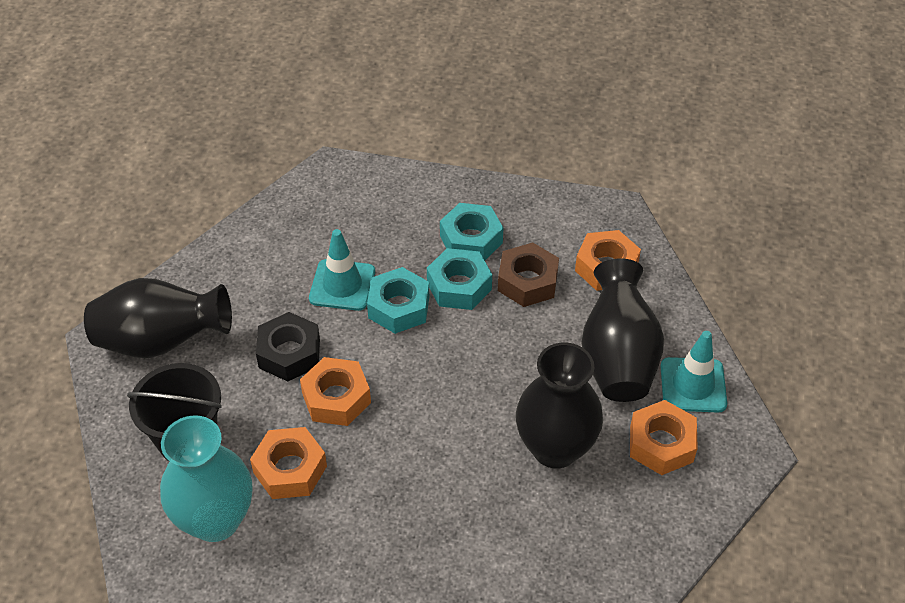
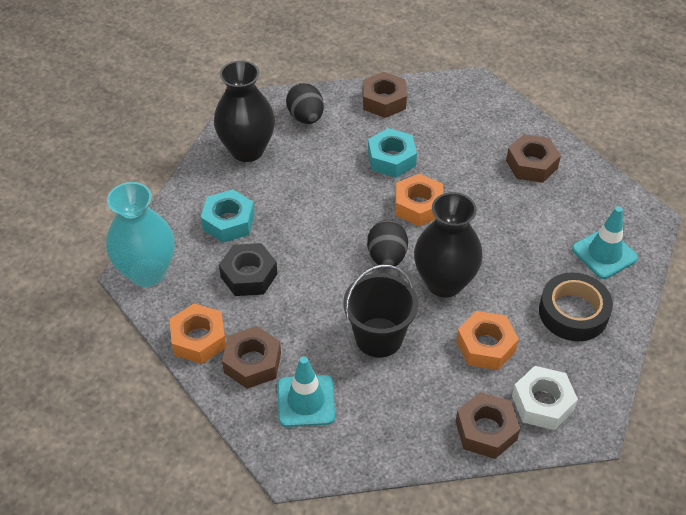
black egg: 0 -> 2
black tape: 0 -> 1
black vase: 3 -> 2
brown nut: 1 -> 4
orange nut: 4 -> 3
turquoise nut: 3 -> 2
white nut: 0 -> 1

